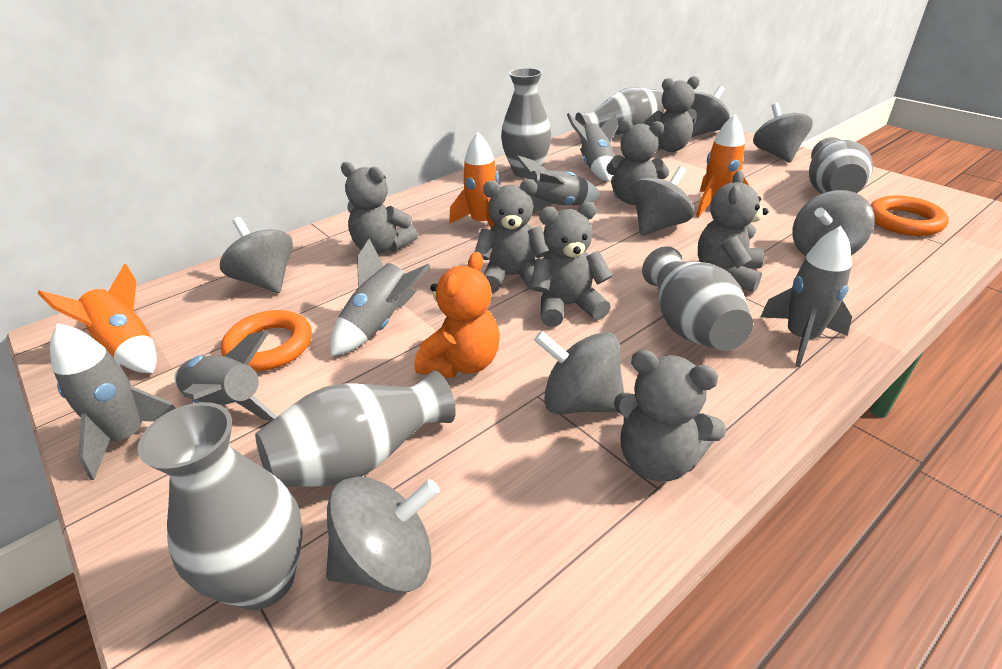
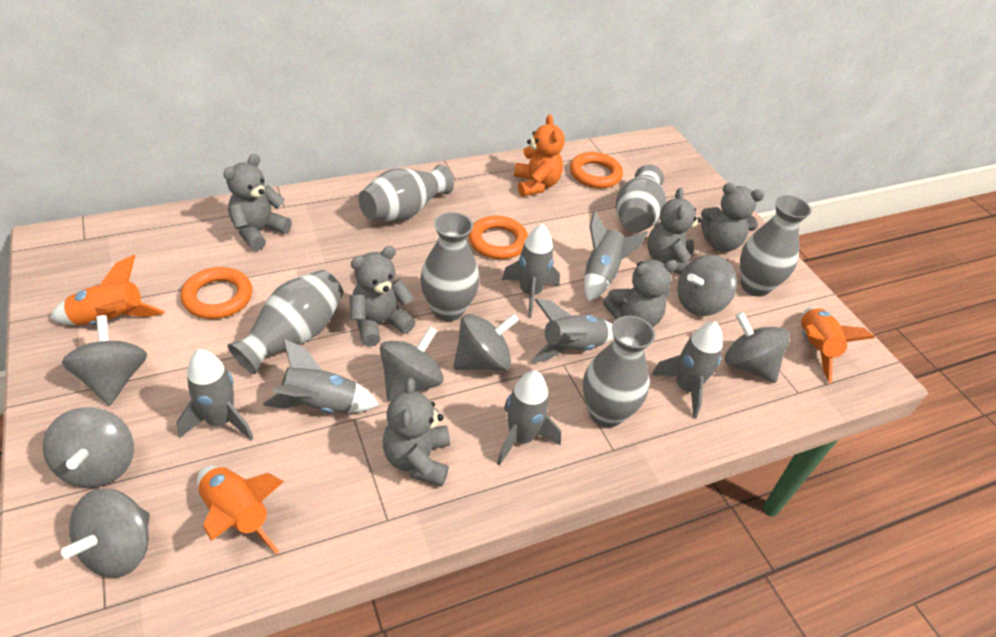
grey rocket: 6 -> 7
grey teddy bear: 7 -> 6
orange ring: 2 -> 3

